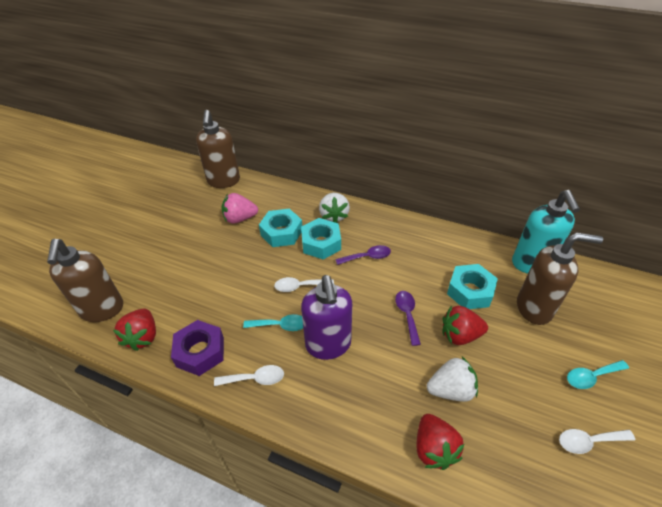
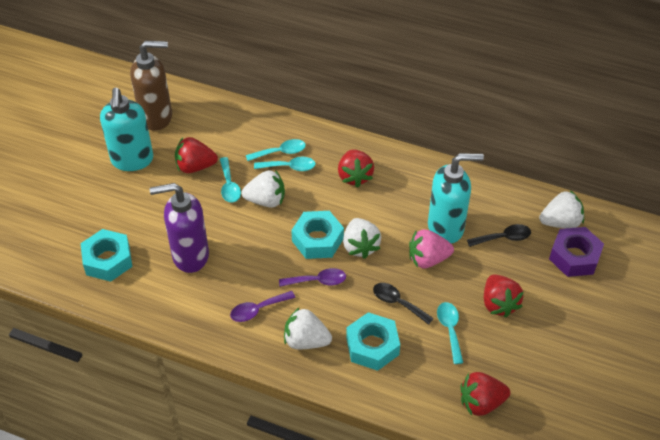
black spoon: 0 -> 2
brown soap dispenser: 3 -> 1
red strawberry: 3 -> 4
turquoise soap dispenser: 1 -> 2
turquoise spoon: 2 -> 4
white spoon: 3 -> 0
white strawberry: 2 -> 4

